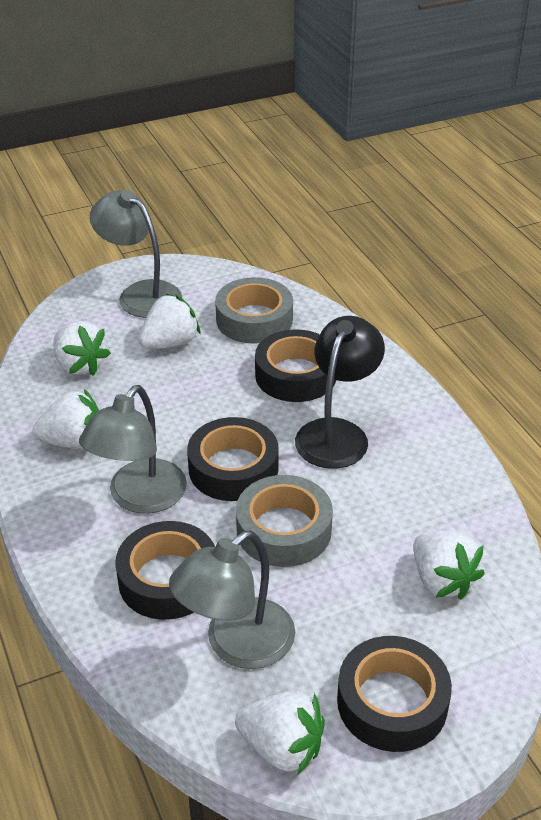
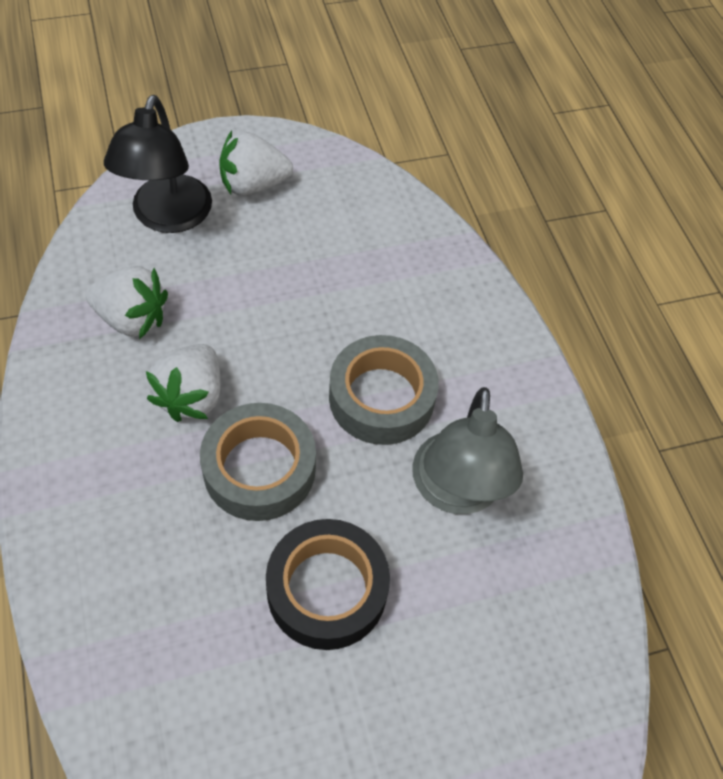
black tape: 4 -> 1
grey lamp: 3 -> 1
white strawberry: 5 -> 3

